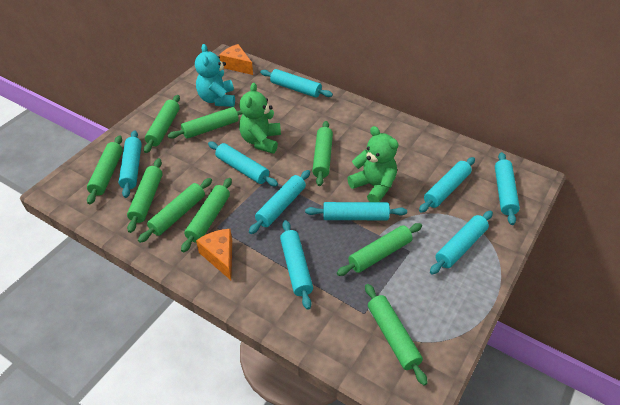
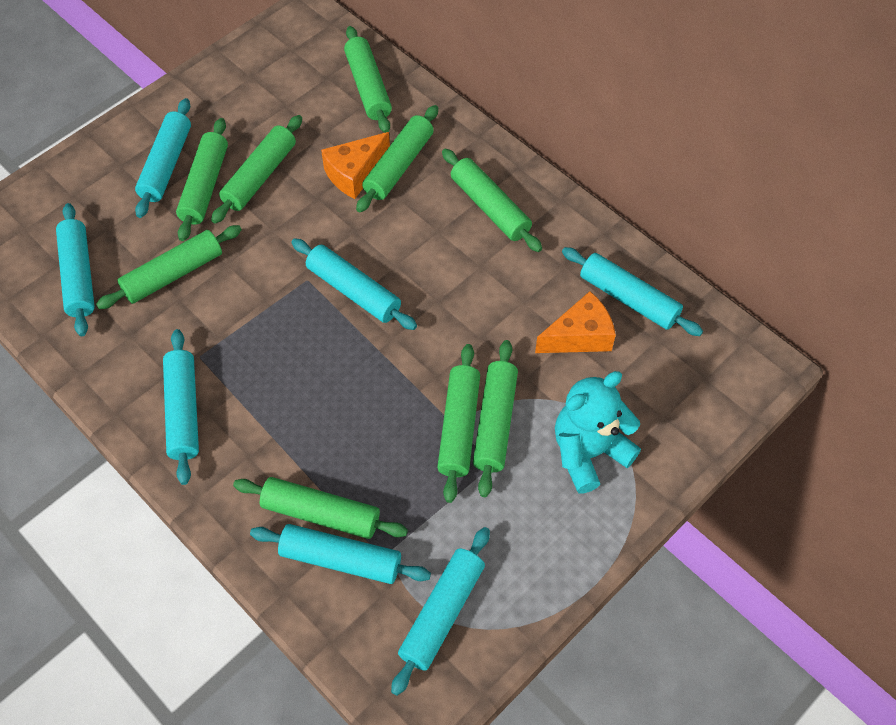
green teddy bear: 2 -> 0
turquoise rolling pin: 9 -> 7

